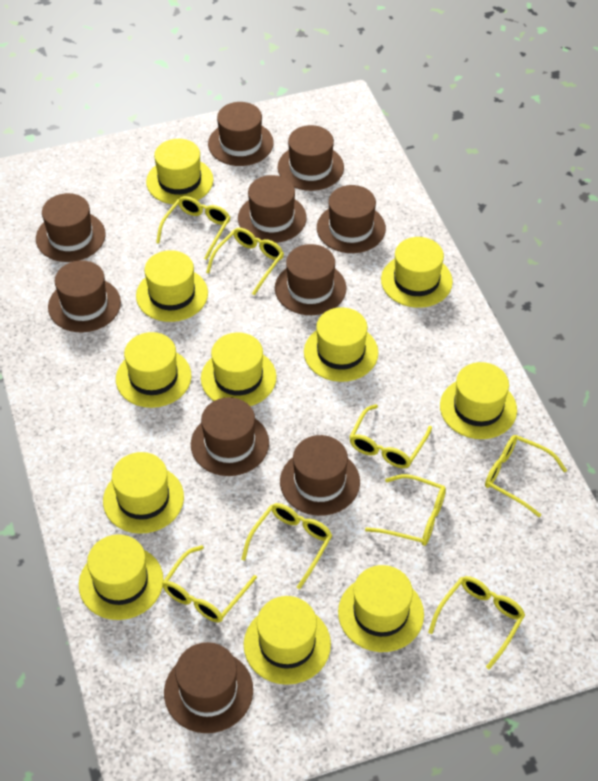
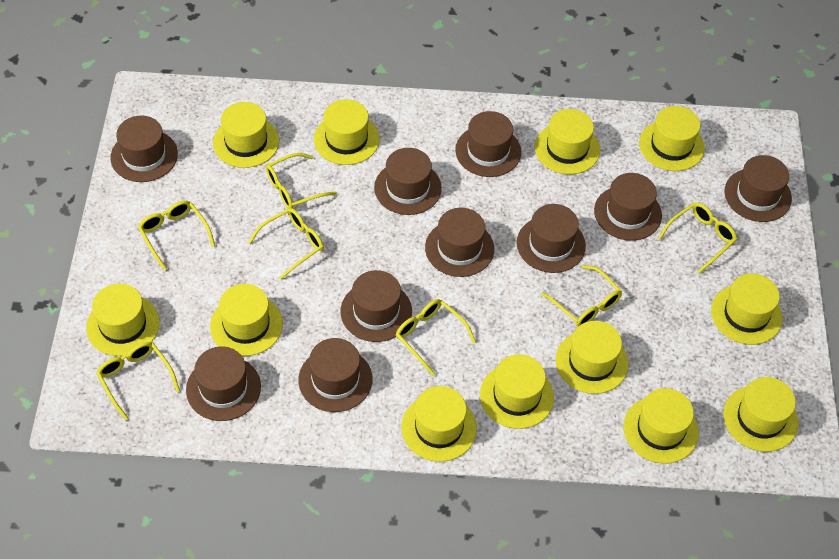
yellow glasses: 8 -> 7
yellow hat: 11 -> 12

